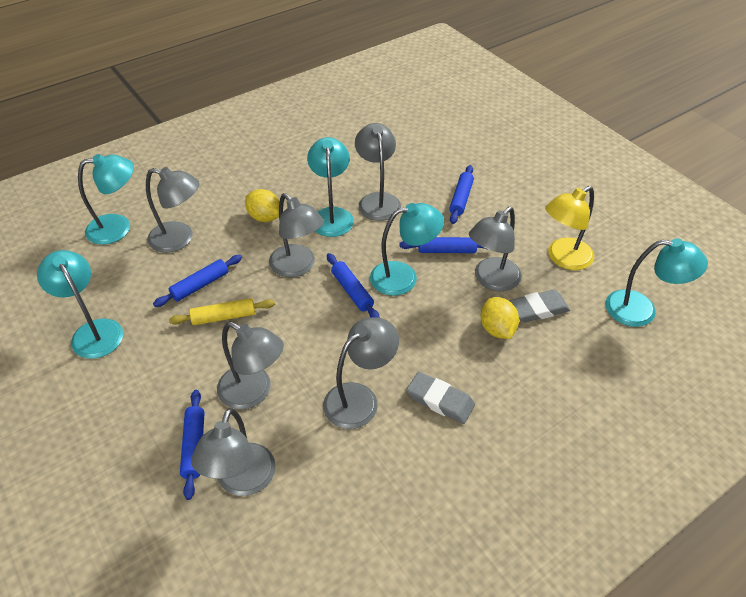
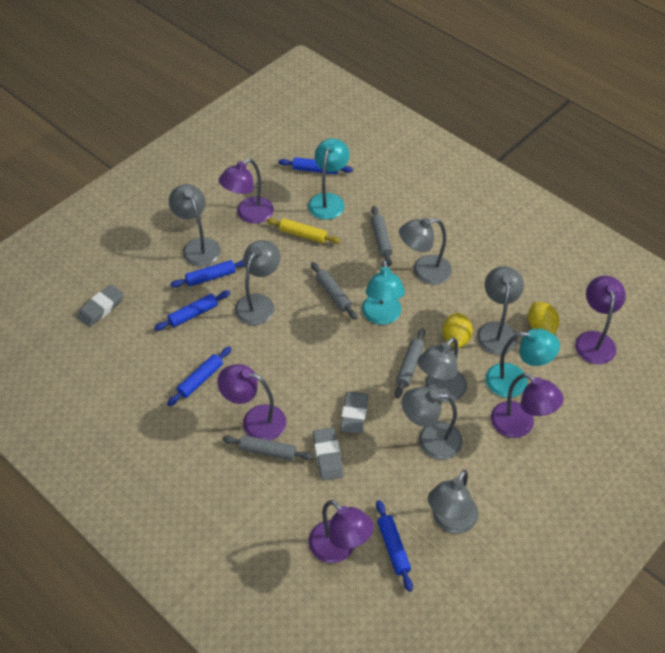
grey eraser: 2 -> 3
grey rolling pin: 0 -> 4
purple lamp: 0 -> 5
turquoise lamp: 5 -> 3
yellow lamp: 1 -> 0

